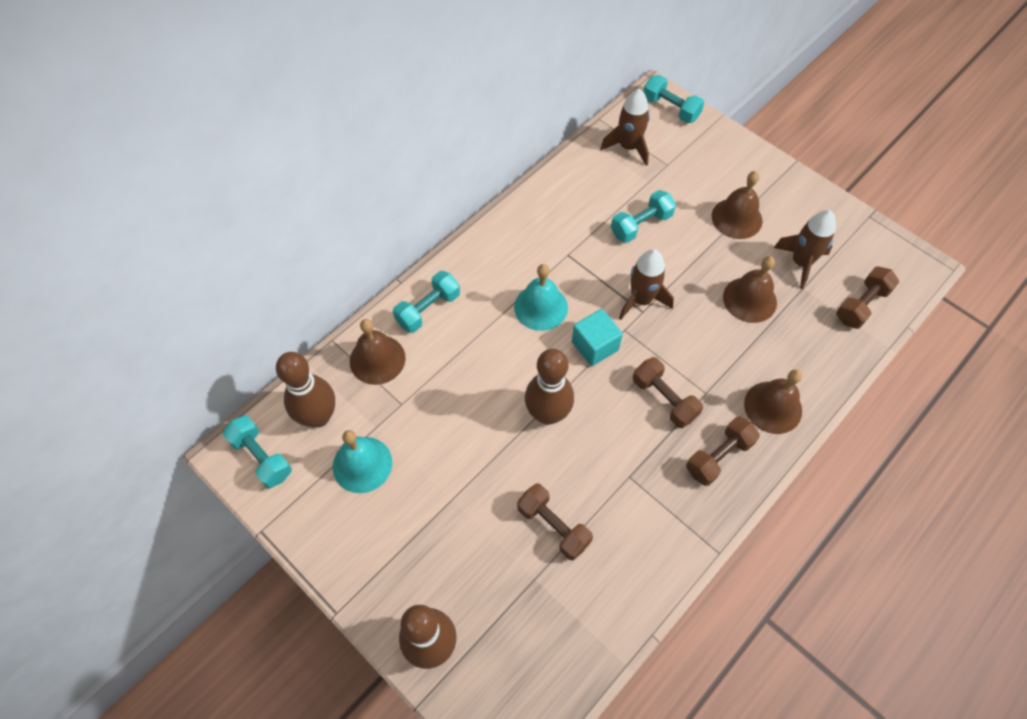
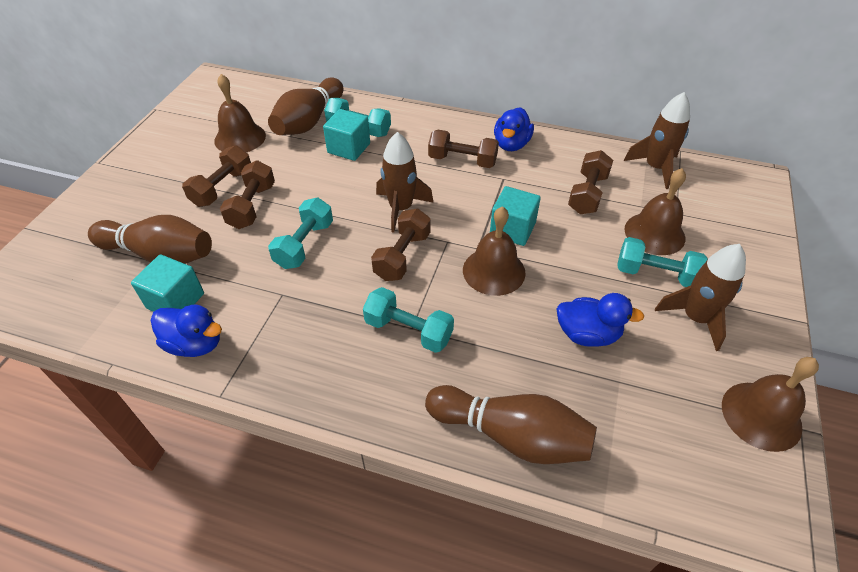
blue duck: 0 -> 3
brown dumbbell: 4 -> 5
turquoise bell: 2 -> 0
turquoise cube: 1 -> 3

